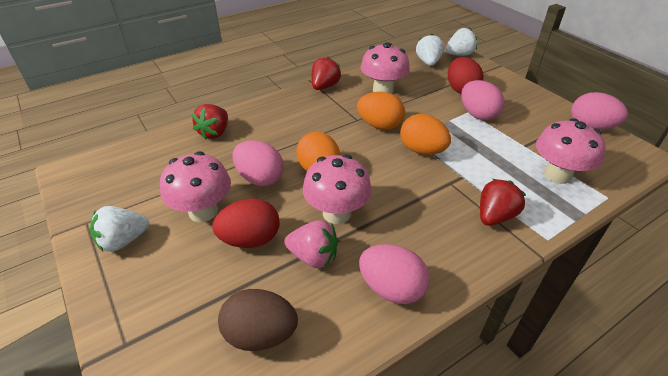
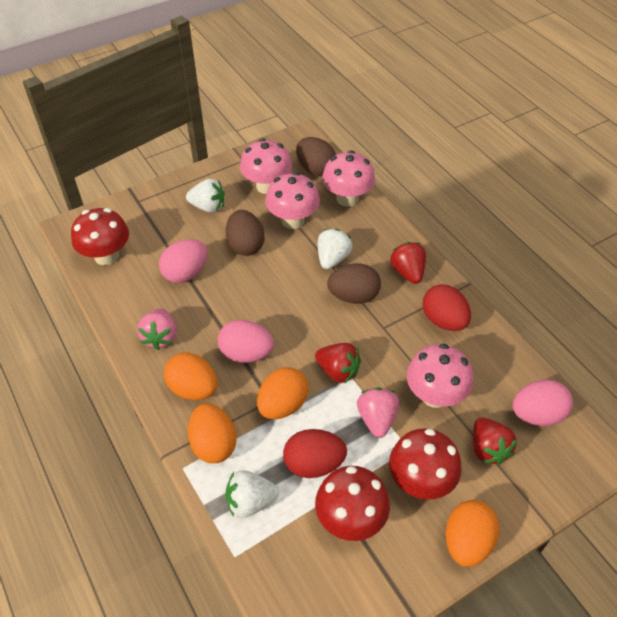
brown egg: 1 -> 3
orange egg: 3 -> 4
pink egg: 4 -> 3
pink strawberry: 1 -> 2
red mushroom: 0 -> 3

